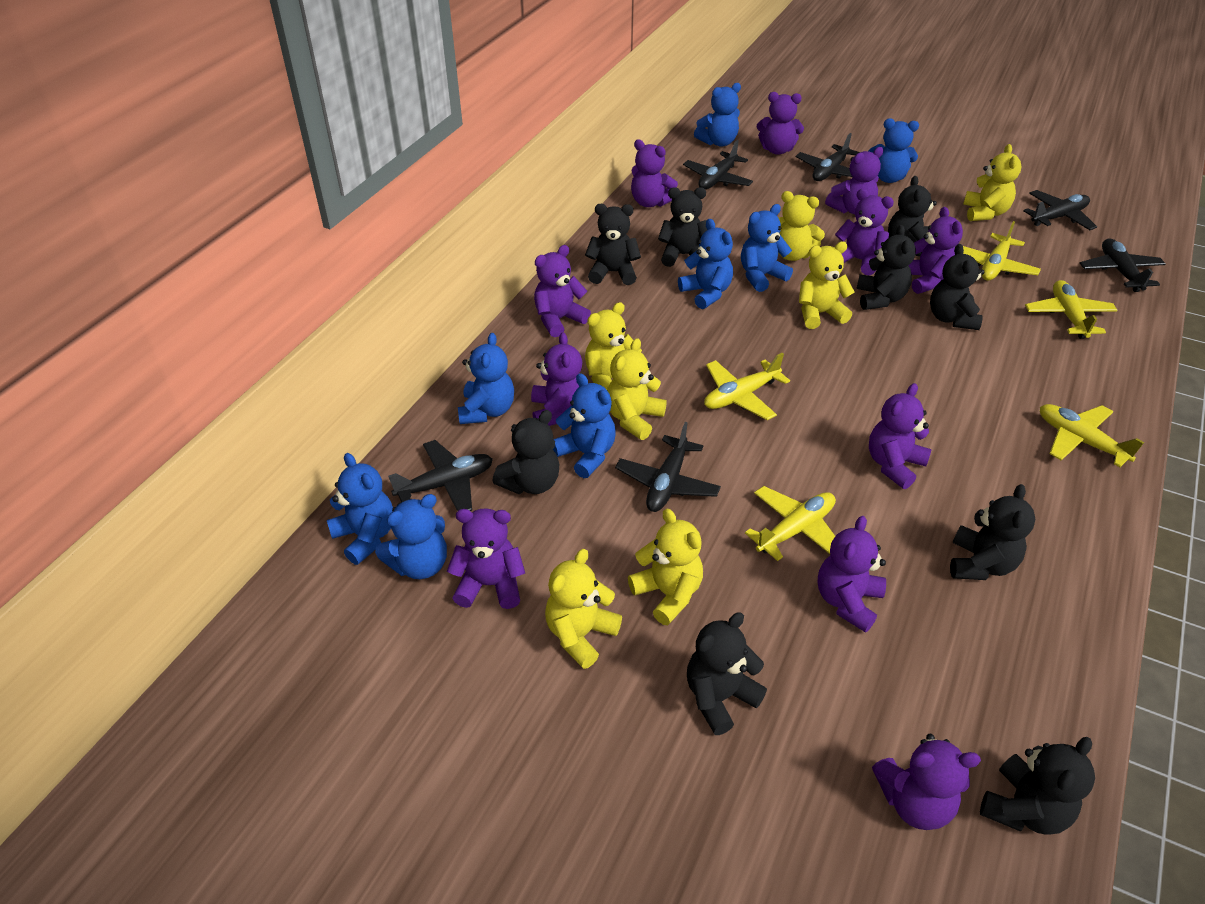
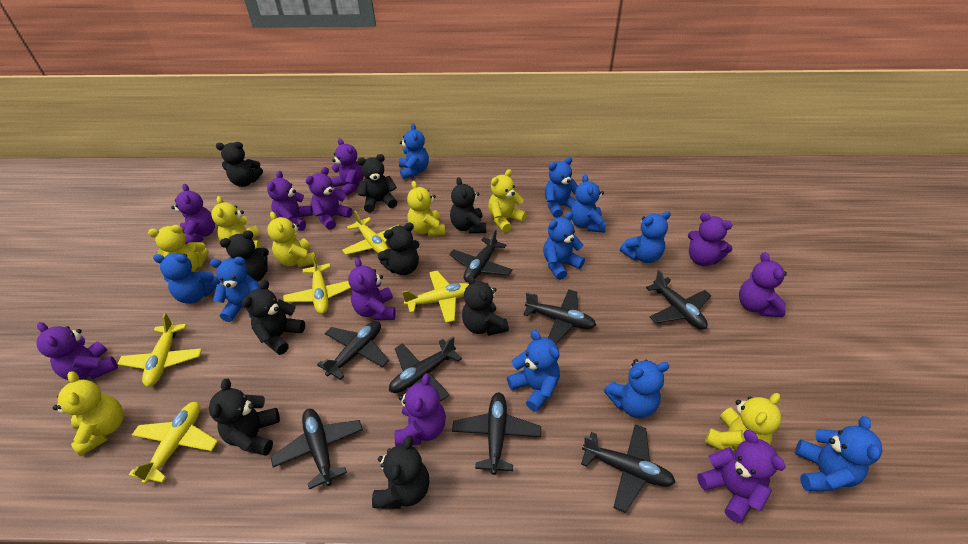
black plane: 6 -> 8
blue teddy bear: 8 -> 10
purple teddy bear: 11 -> 10

